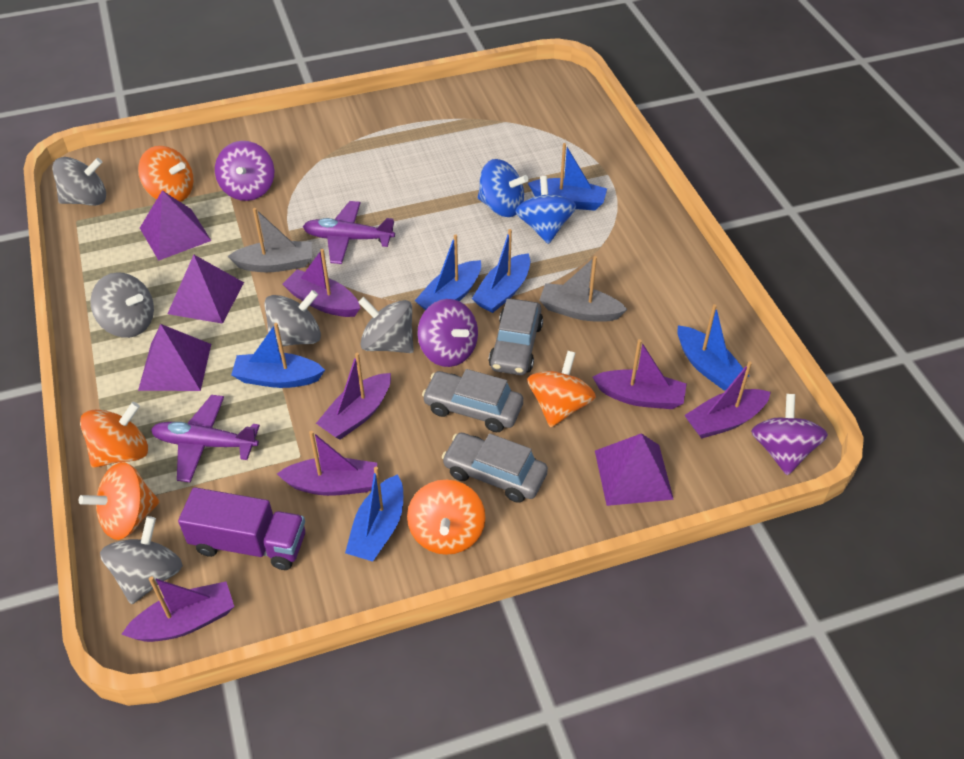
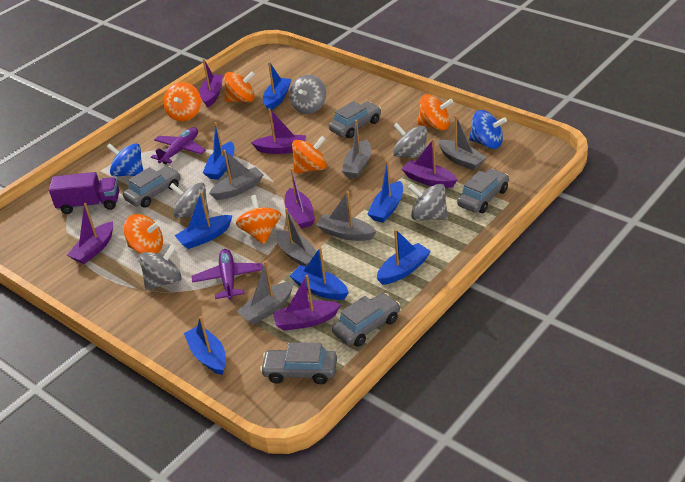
blue boat: 6 -> 7
grey boat: 2 -> 6
grey car: 3 -> 5
orange spinning top: 5 -> 6
purple pyramid: 4 -> 0
purple spinning top: 3 -> 0

